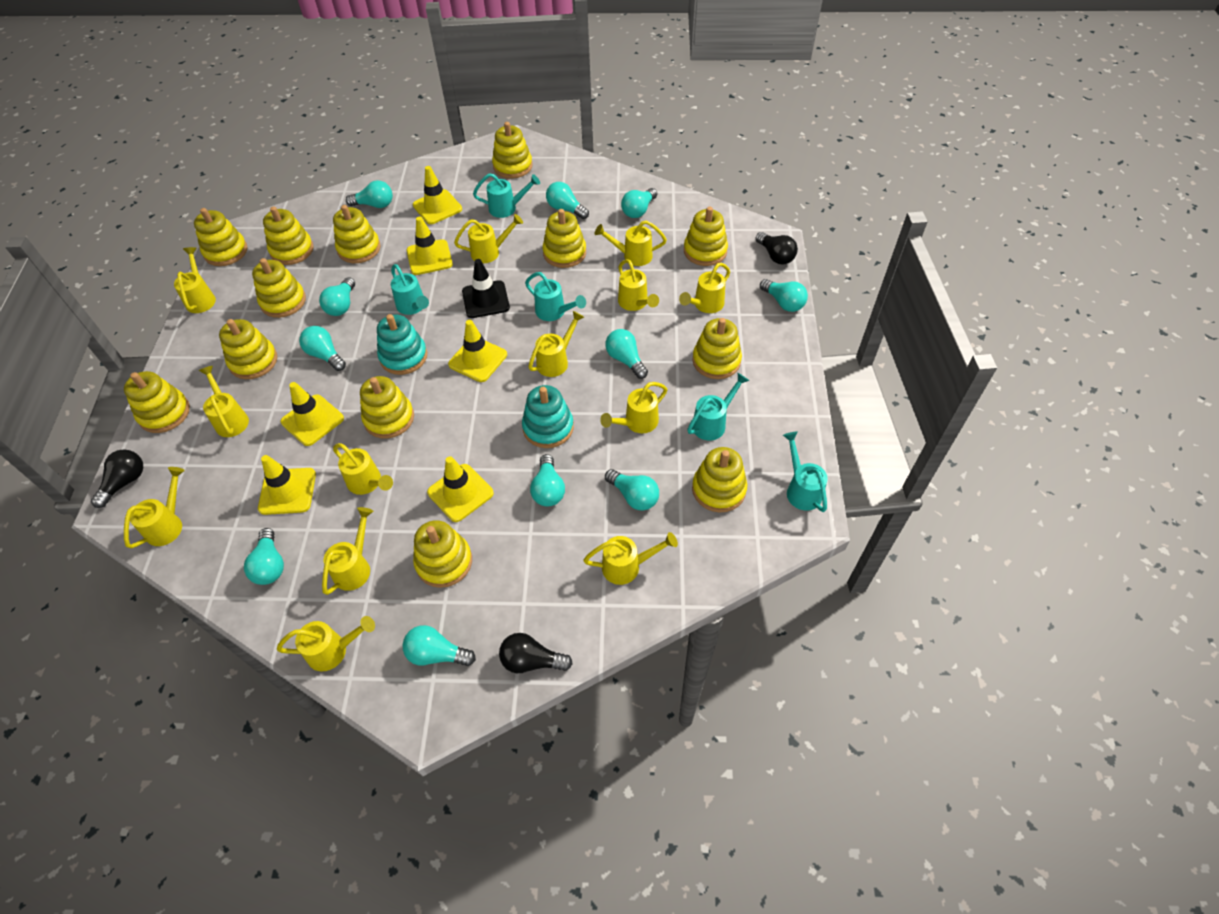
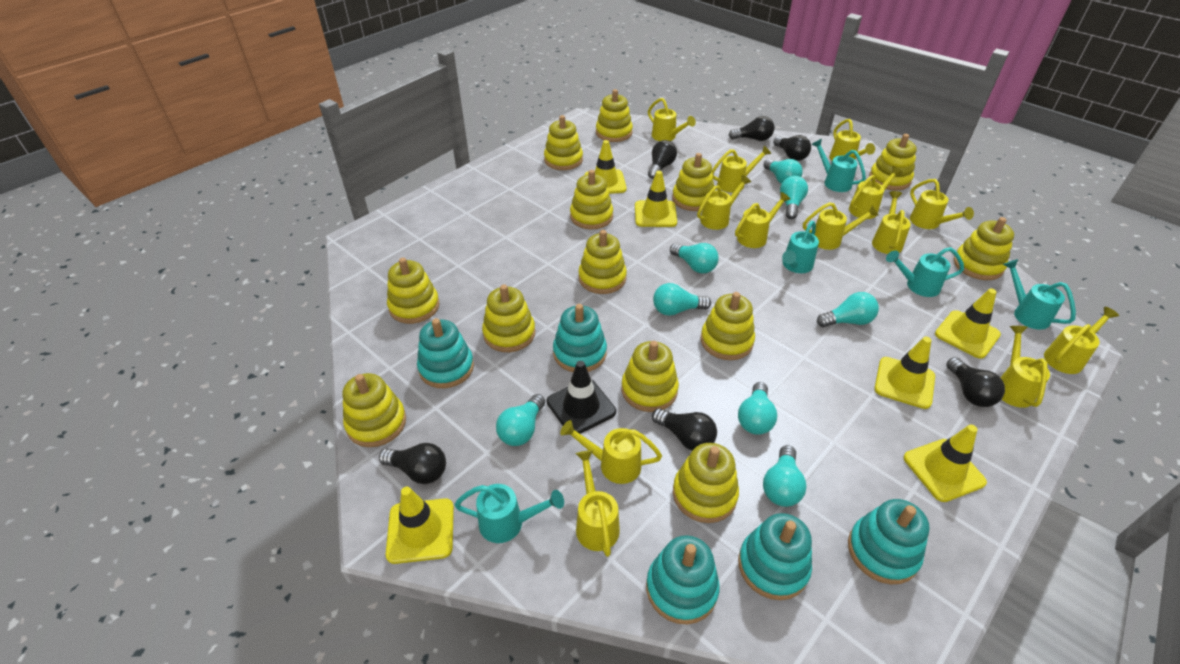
black light bulb: 3 -> 6
turquoise light bulb: 11 -> 8
turquoise stacking toy: 2 -> 5

